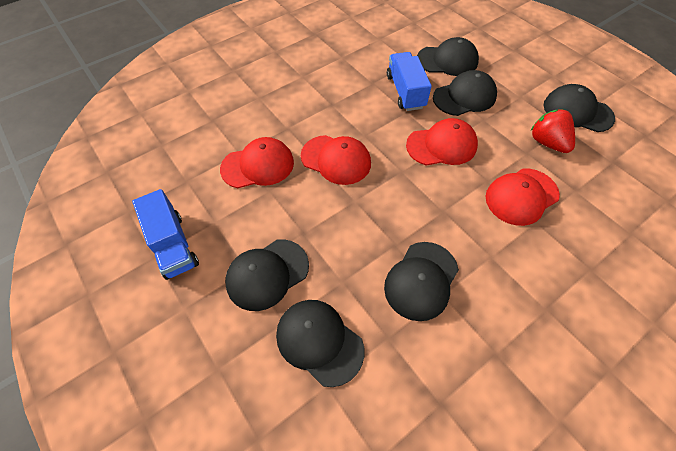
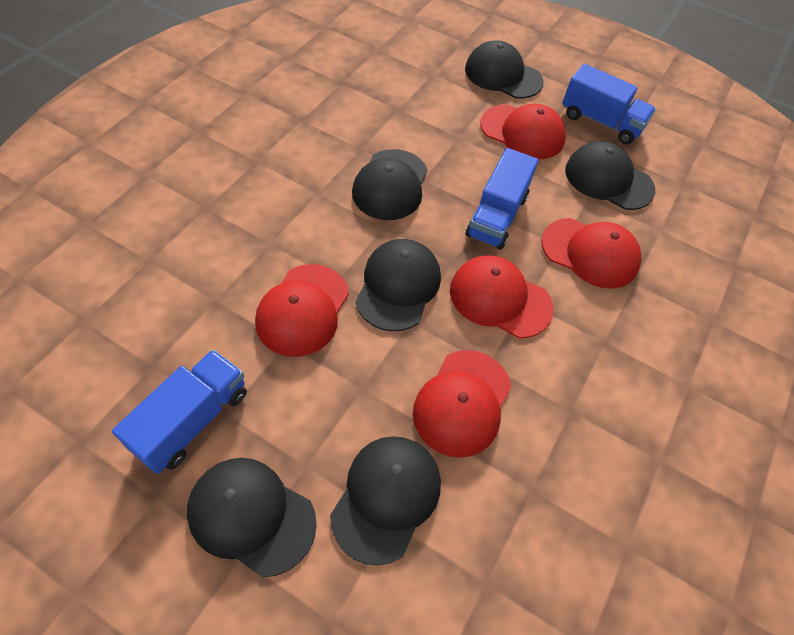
blue truck: 2 -> 3
red cap: 4 -> 5
red strawberry: 1 -> 0

